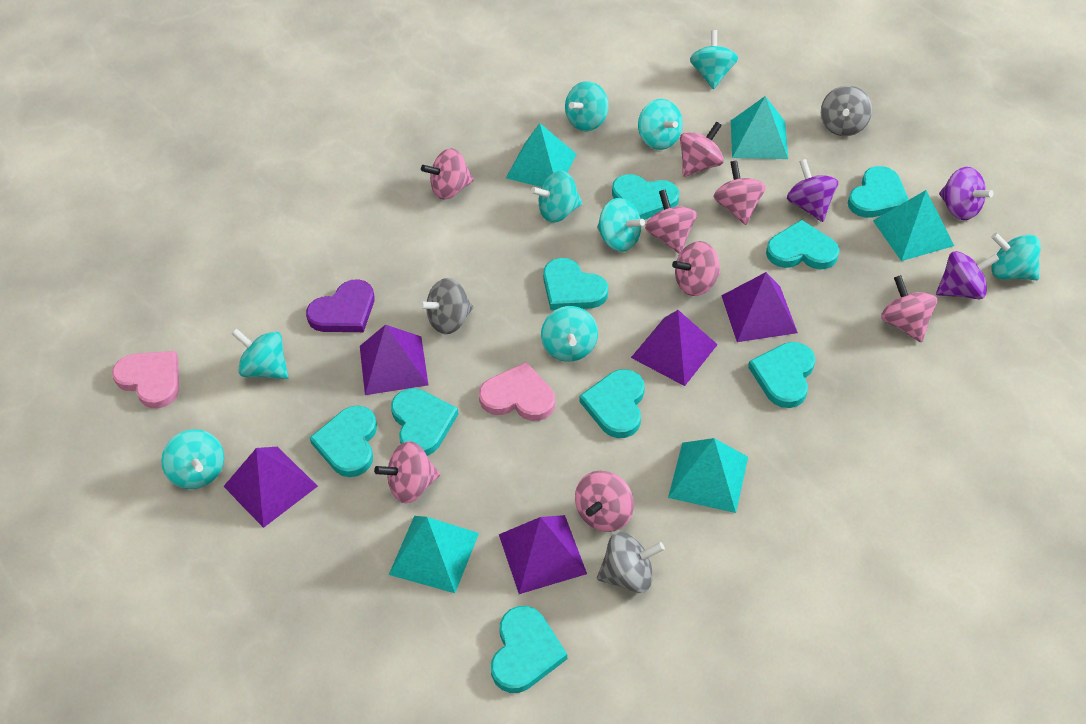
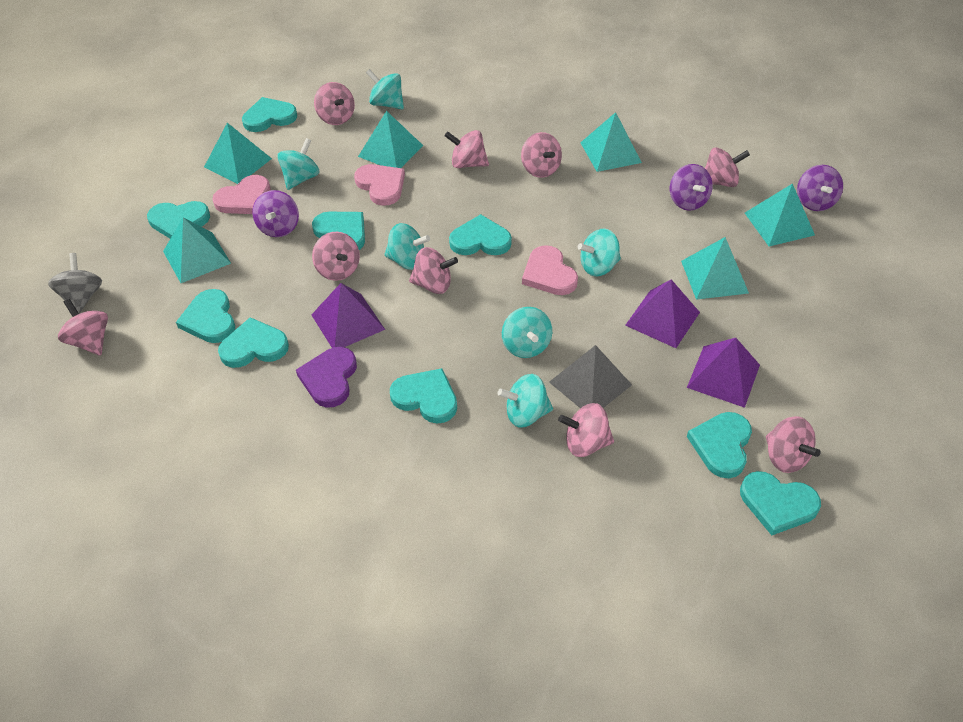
grey pyramid: 0 -> 1
grey spinning top: 3 -> 1
pink heart: 2 -> 3
pink spinning top: 8 -> 9
purple pyramid: 5 -> 3
turquoise pyramid: 5 -> 6
turquoise spinning top: 9 -> 6

